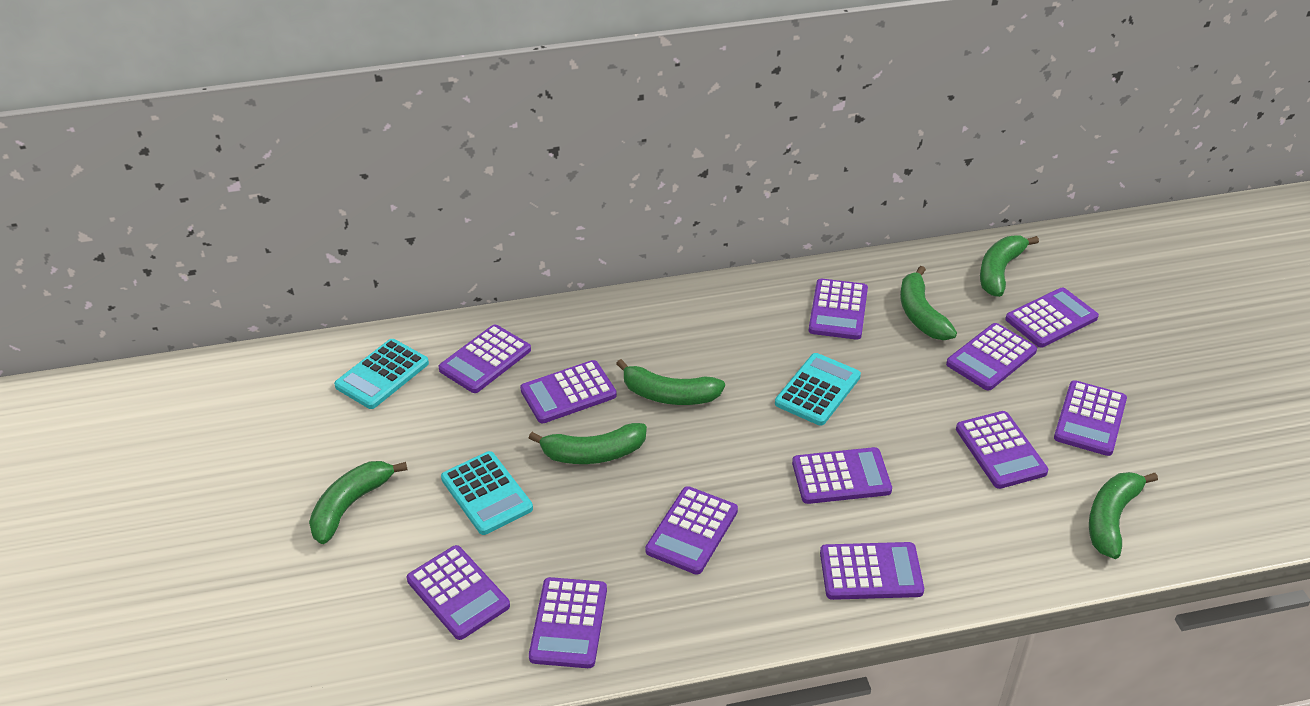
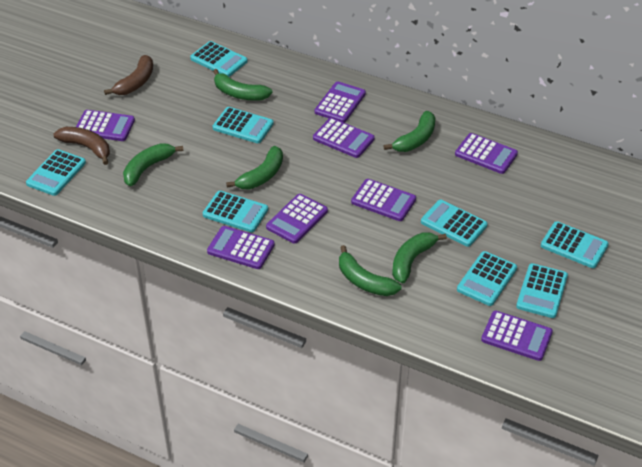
brown banana: 0 -> 2
purple calculator: 12 -> 8
turquoise calculator: 3 -> 8

